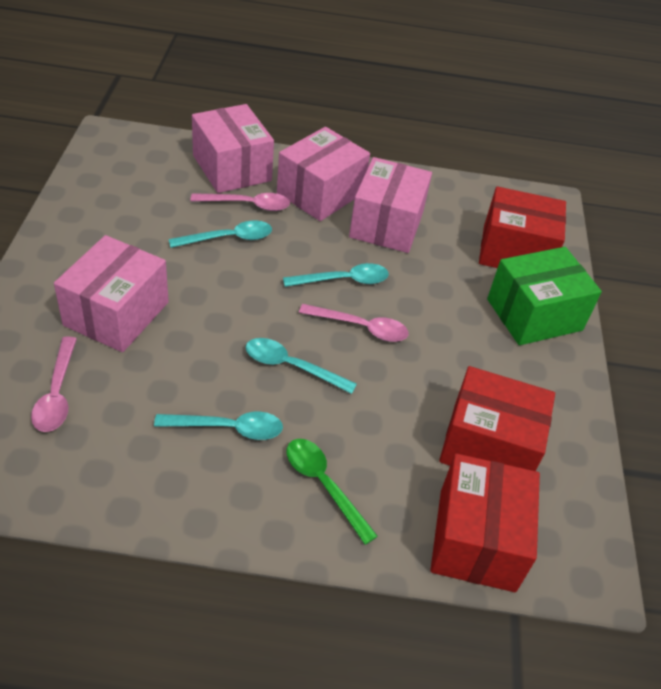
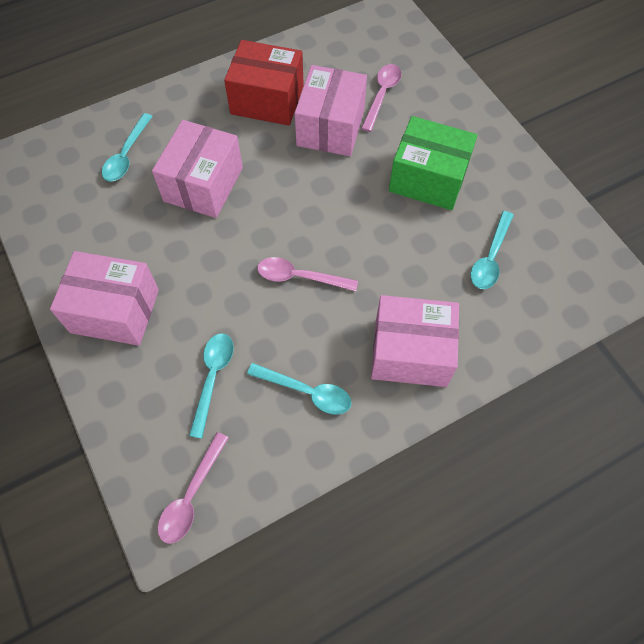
green spoon: 1 -> 0
red box: 3 -> 1

